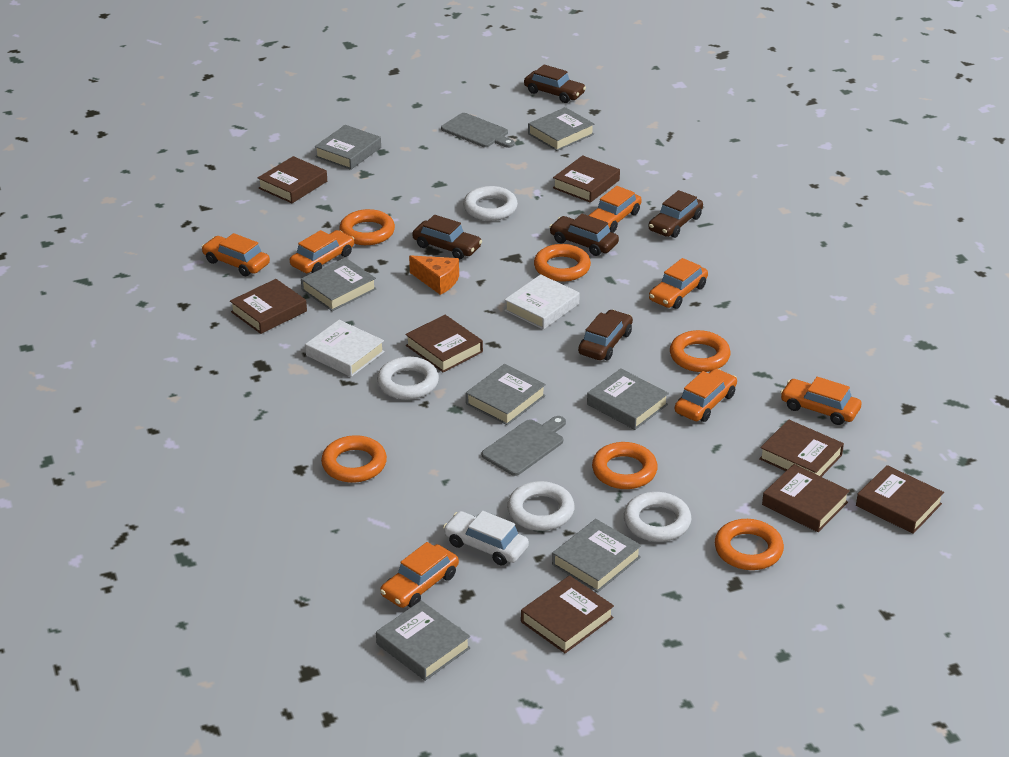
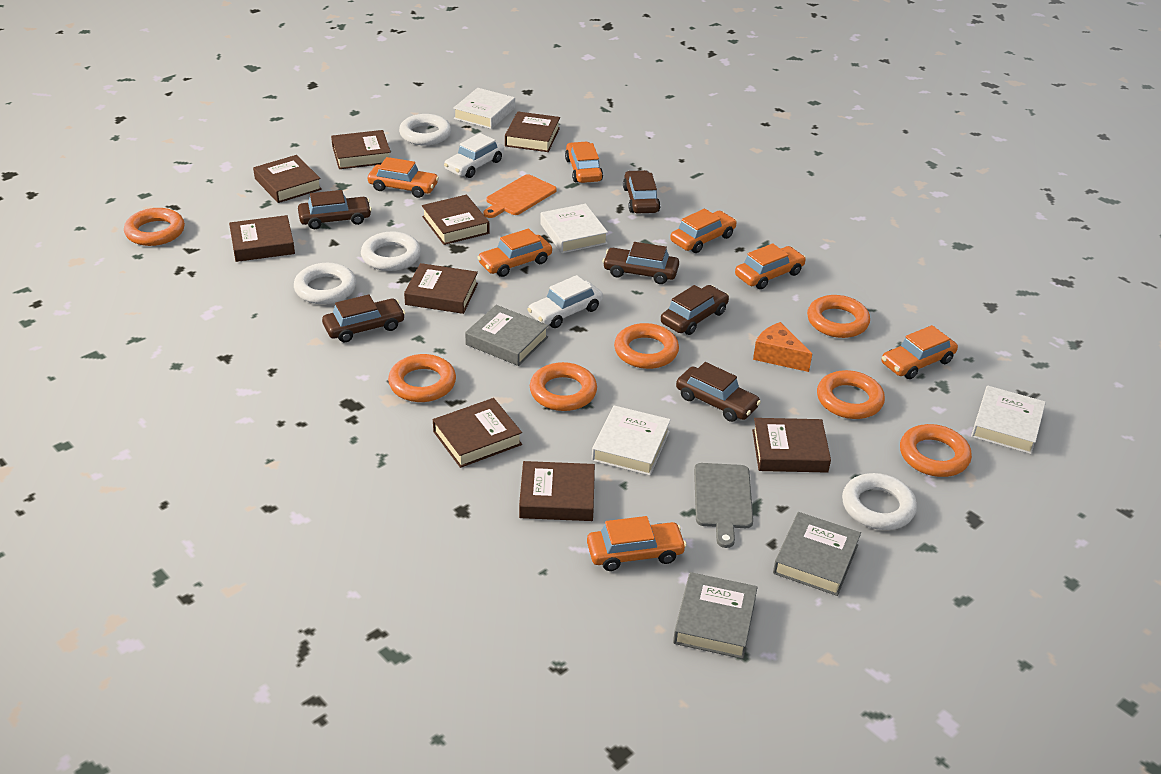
brown book: 8 -> 9
brown car: 5 -> 6
grey book: 7 -> 3
grey cutting board: 2 -> 1
orange cutting board: 0 -> 1
orange ring: 6 -> 7
white book: 2 -> 4
white car: 1 -> 2

